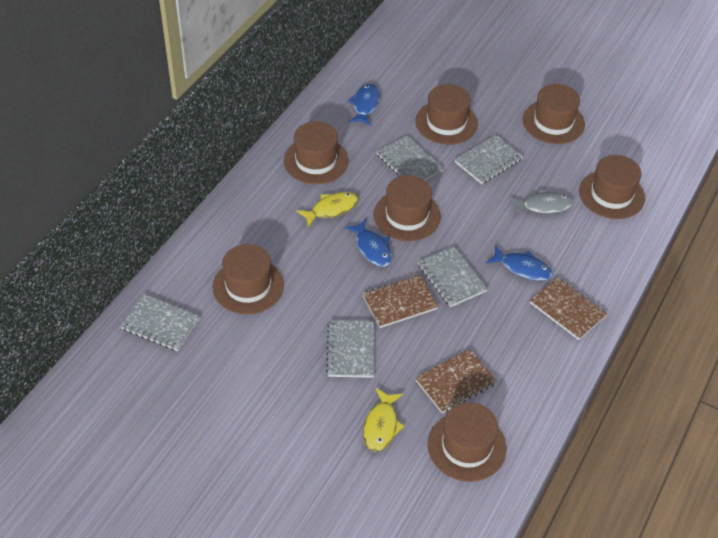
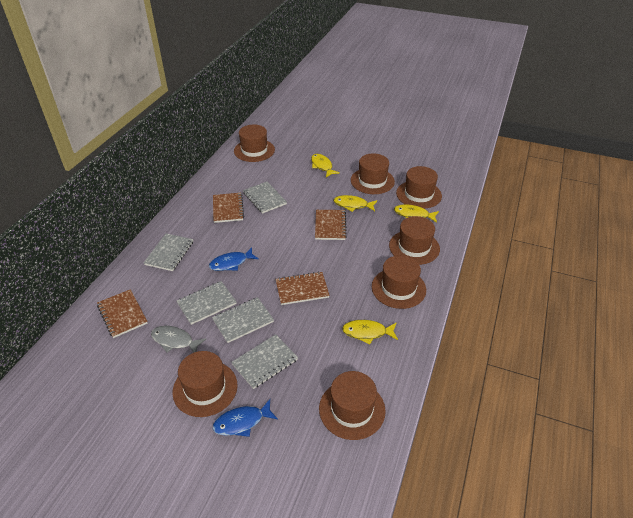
blue fish: 3 -> 2
brown notebook: 3 -> 4
yellow fish: 2 -> 4

